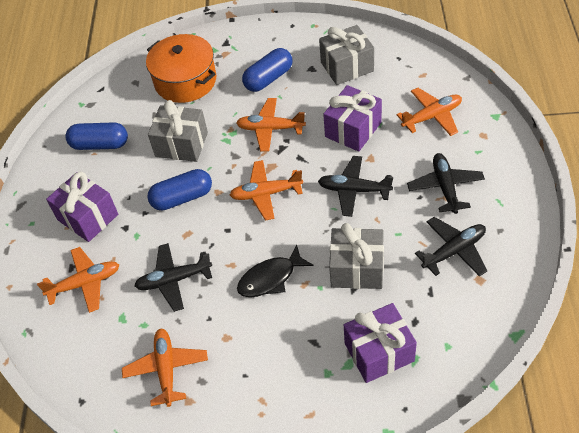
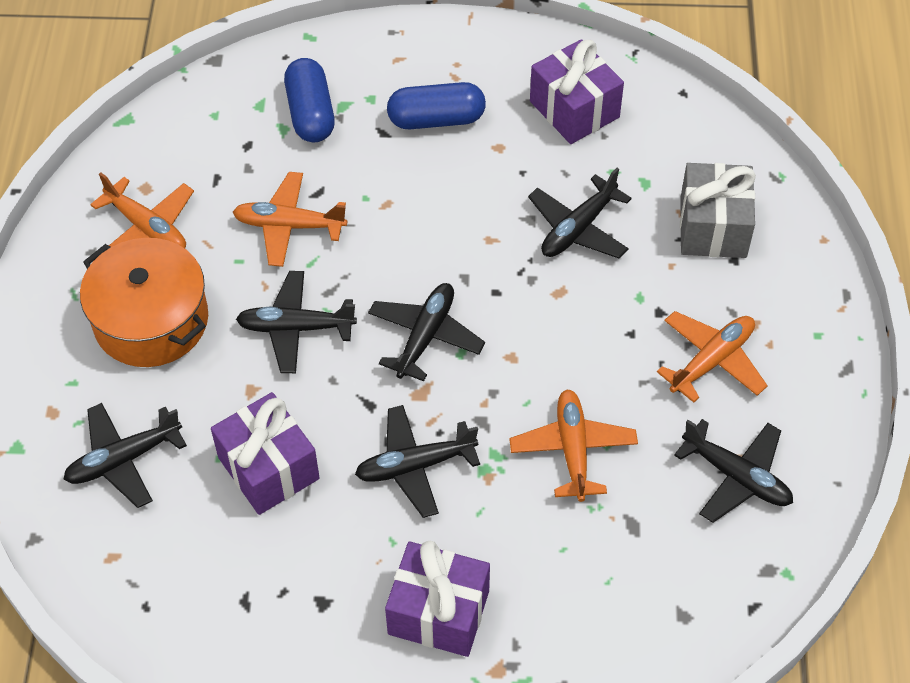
black fish: 1 -> 0
black plane: 4 -> 6
blue capsule: 3 -> 2
grey gift: 3 -> 1
orange plane: 5 -> 4

